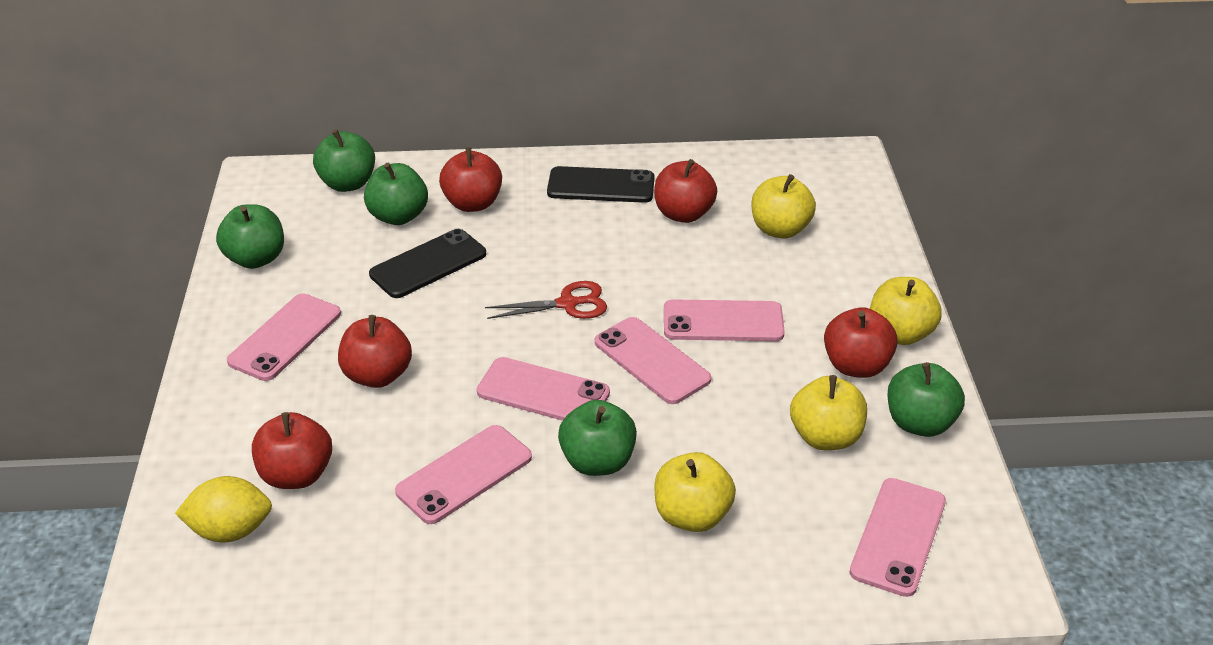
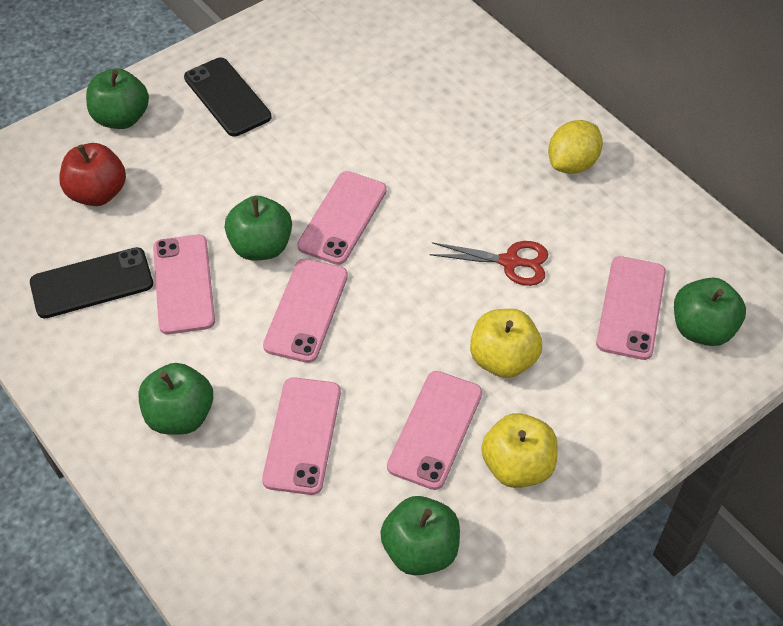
red apple: 5 -> 1
yellow apple: 4 -> 2

